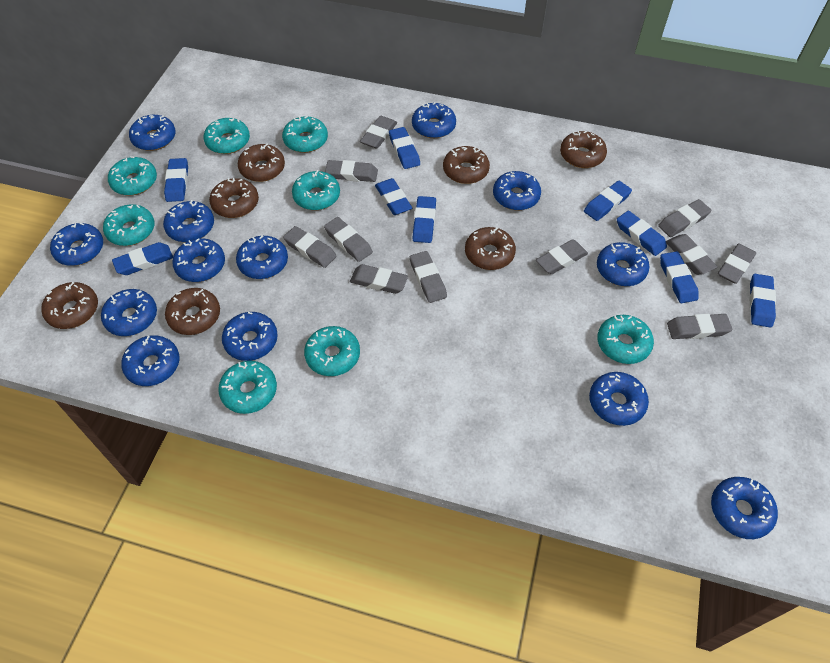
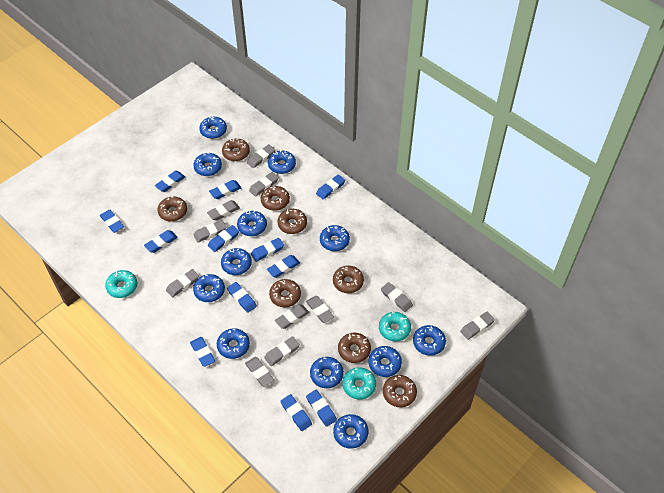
blue donut: 13 -> 12
blue eraser: 9 -> 12
brown donut: 7 -> 8
turquoise donut: 8 -> 3

